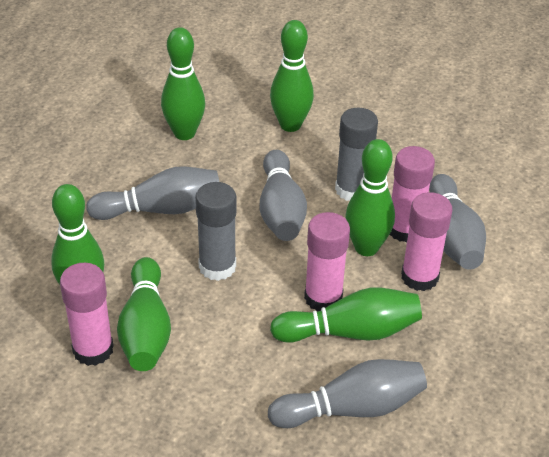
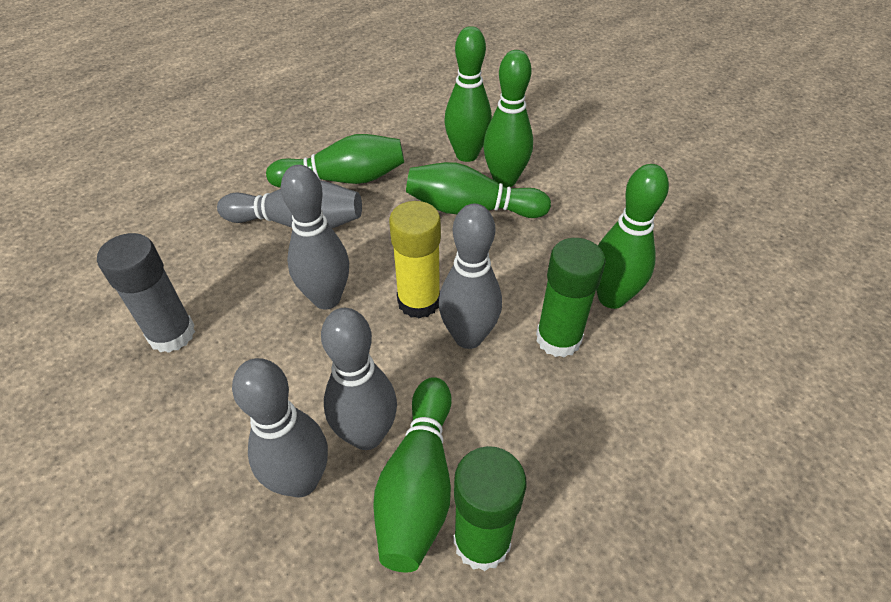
green glue stick: 0 -> 2
grey bowling pin: 4 -> 5
grey glue stick: 2 -> 1
pink glue stick: 4 -> 0
yellow glue stick: 0 -> 1

